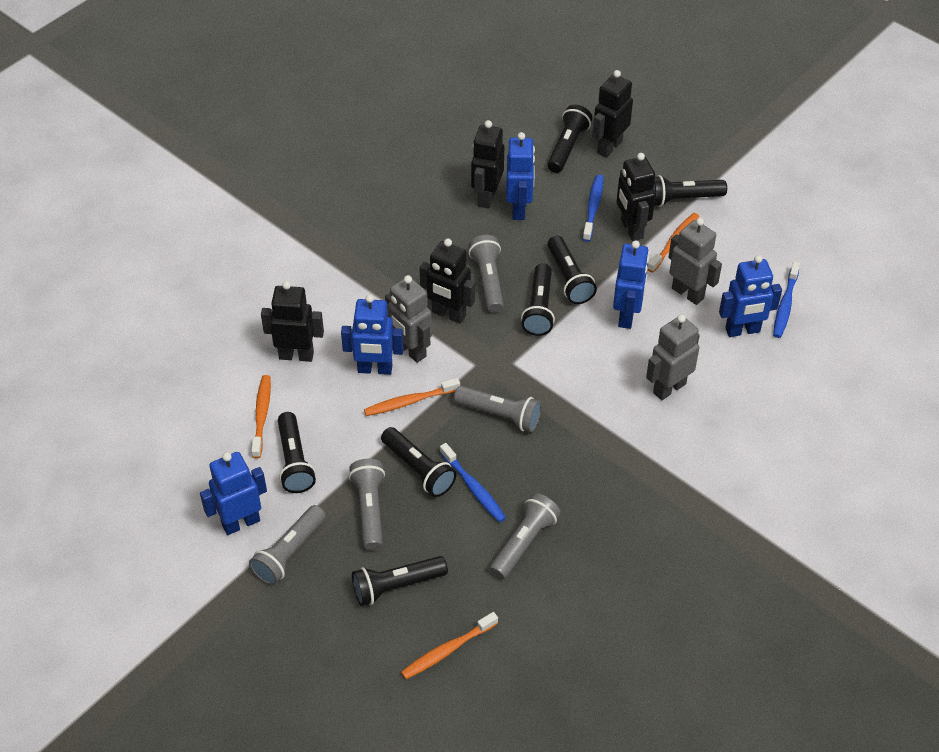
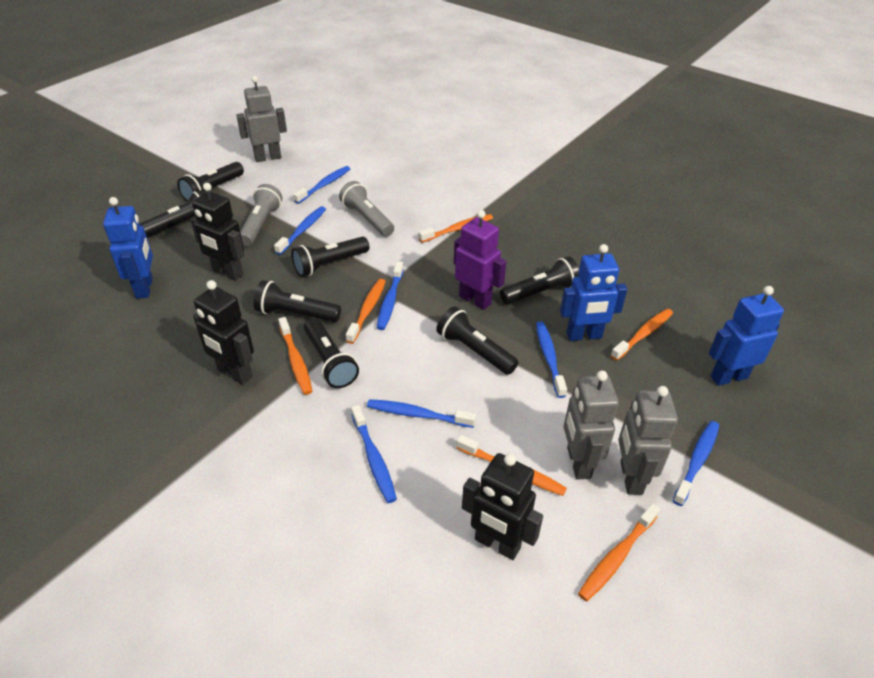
black robot: 5 -> 3
blue robot: 5 -> 3
blue toothbrush: 3 -> 7
grey flashlight: 5 -> 2
orange toothbrush: 4 -> 6
purple robot: 0 -> 1

